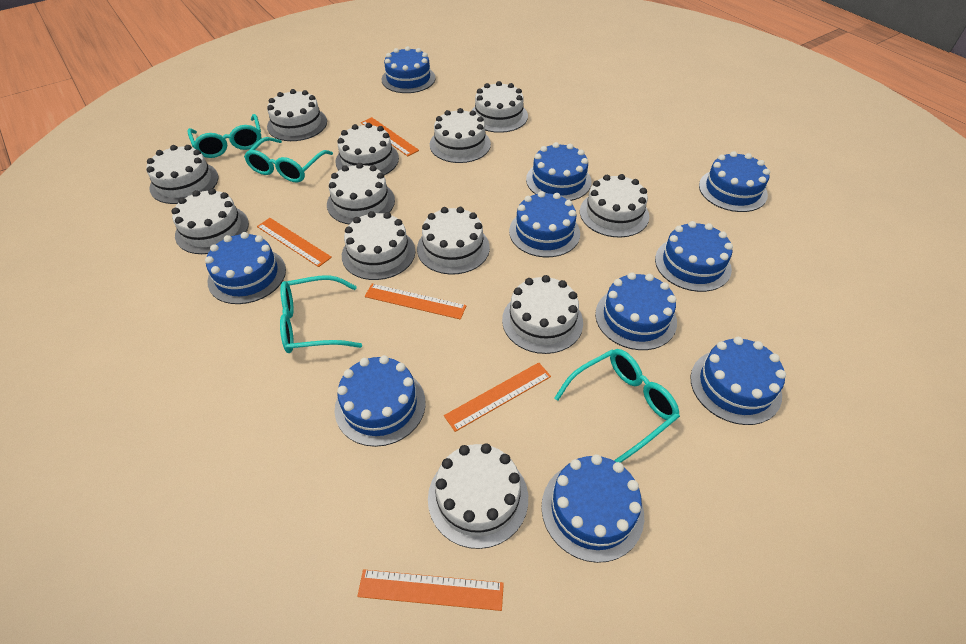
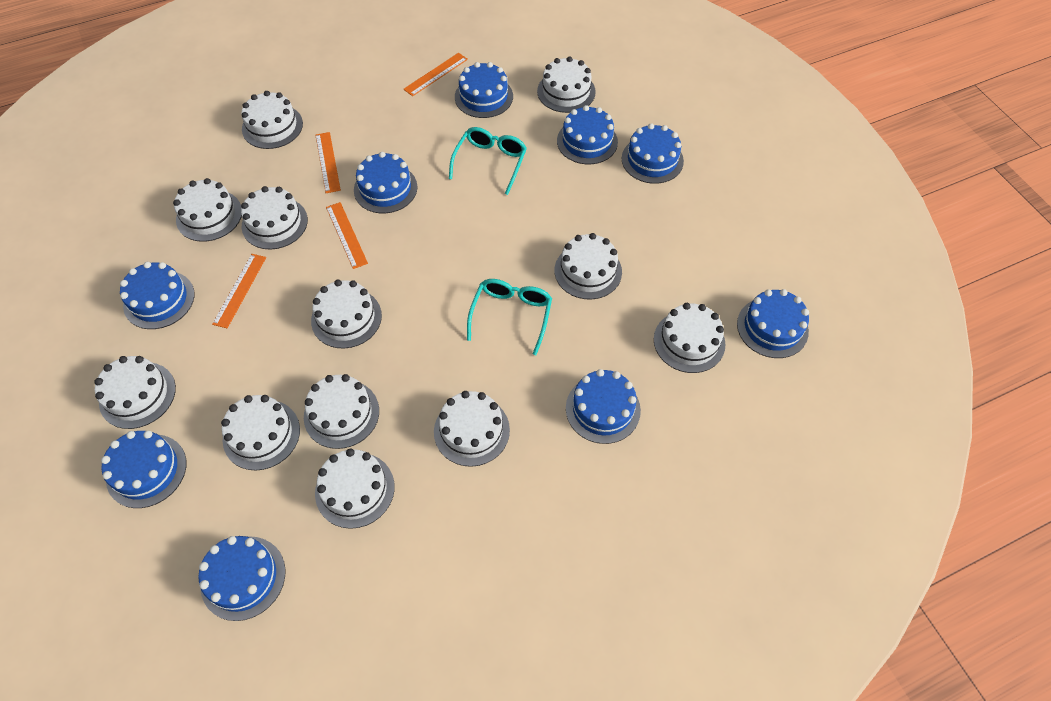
blue cake: 10 -> 9
orange ruler: 5 -> 4
turquoise glasses: 4 -> 2

